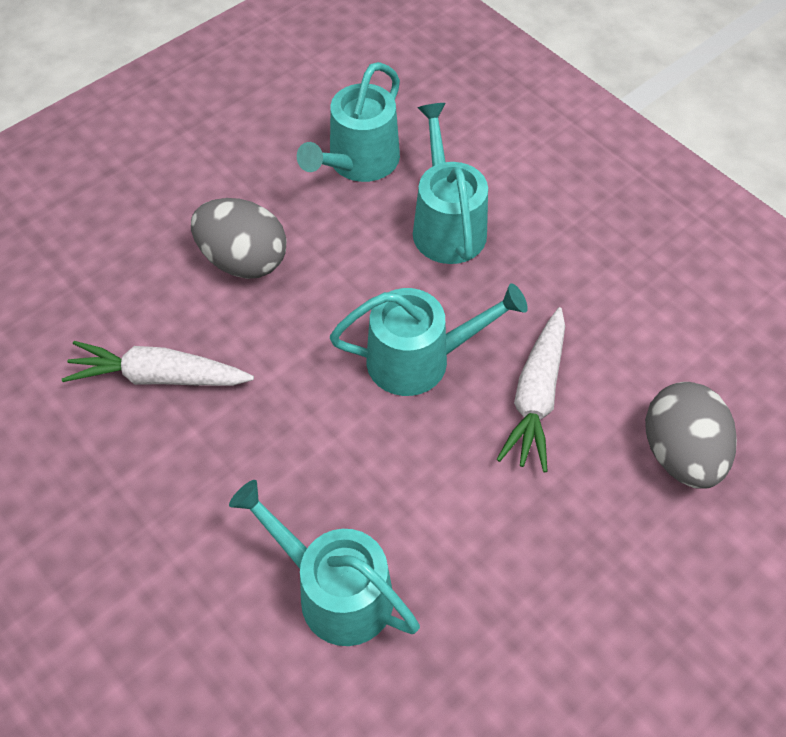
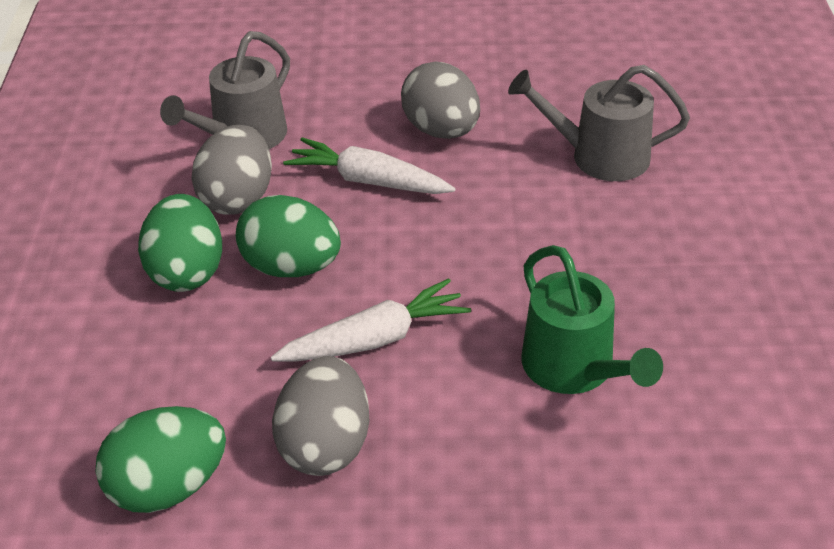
green egg: 0 -> 3
green watering can: 0 -> 1
grey egg: 2 -> 3
grey watering can: 0 -> 2
turquoise watering can: 4 -> 0

